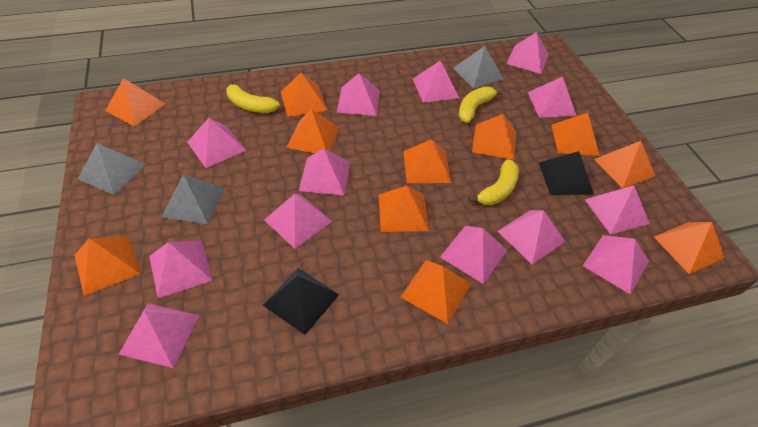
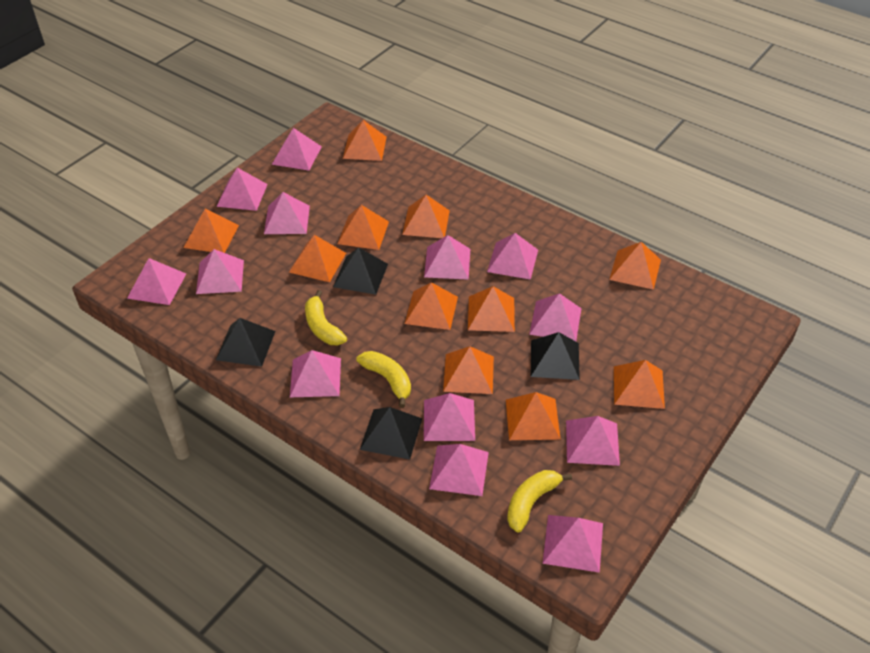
black pyramid: 2 -> 4
grey pyramid: 3 -> 0

